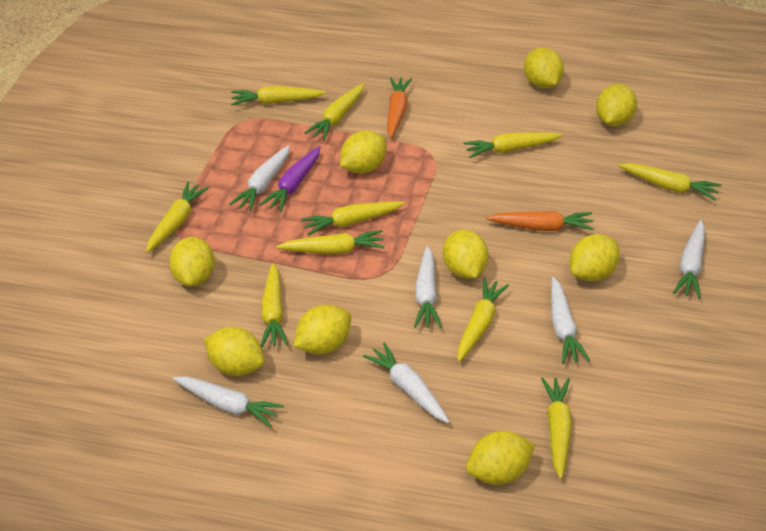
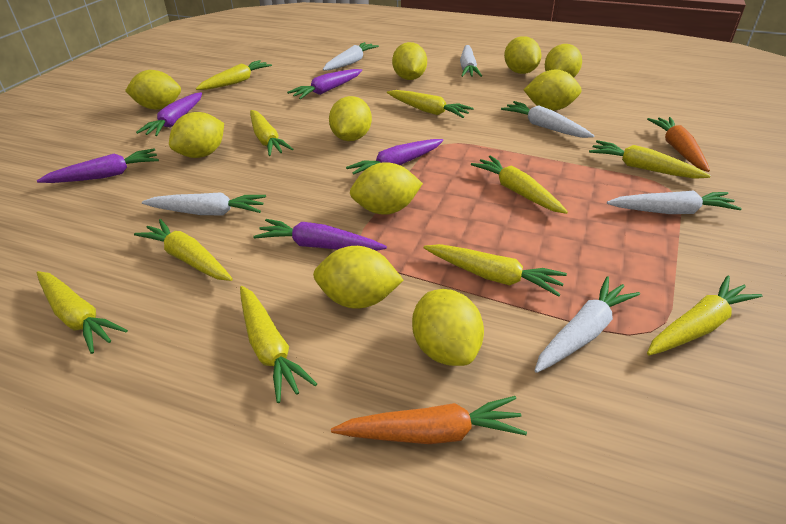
purple carrot: 1 -> 5
yellow lemon: 9 -> 10

